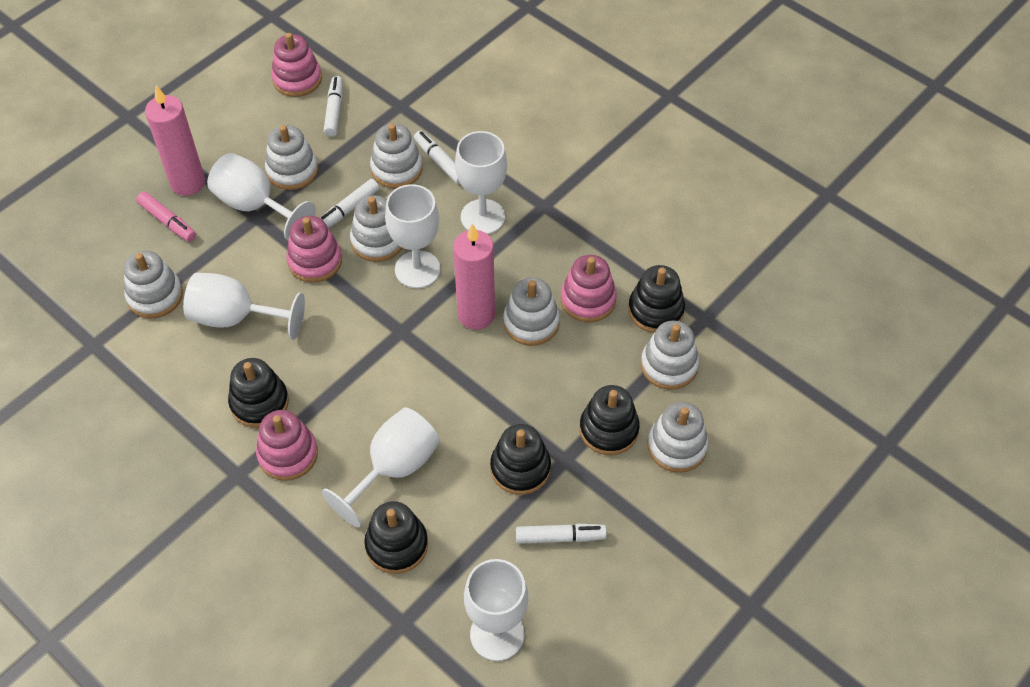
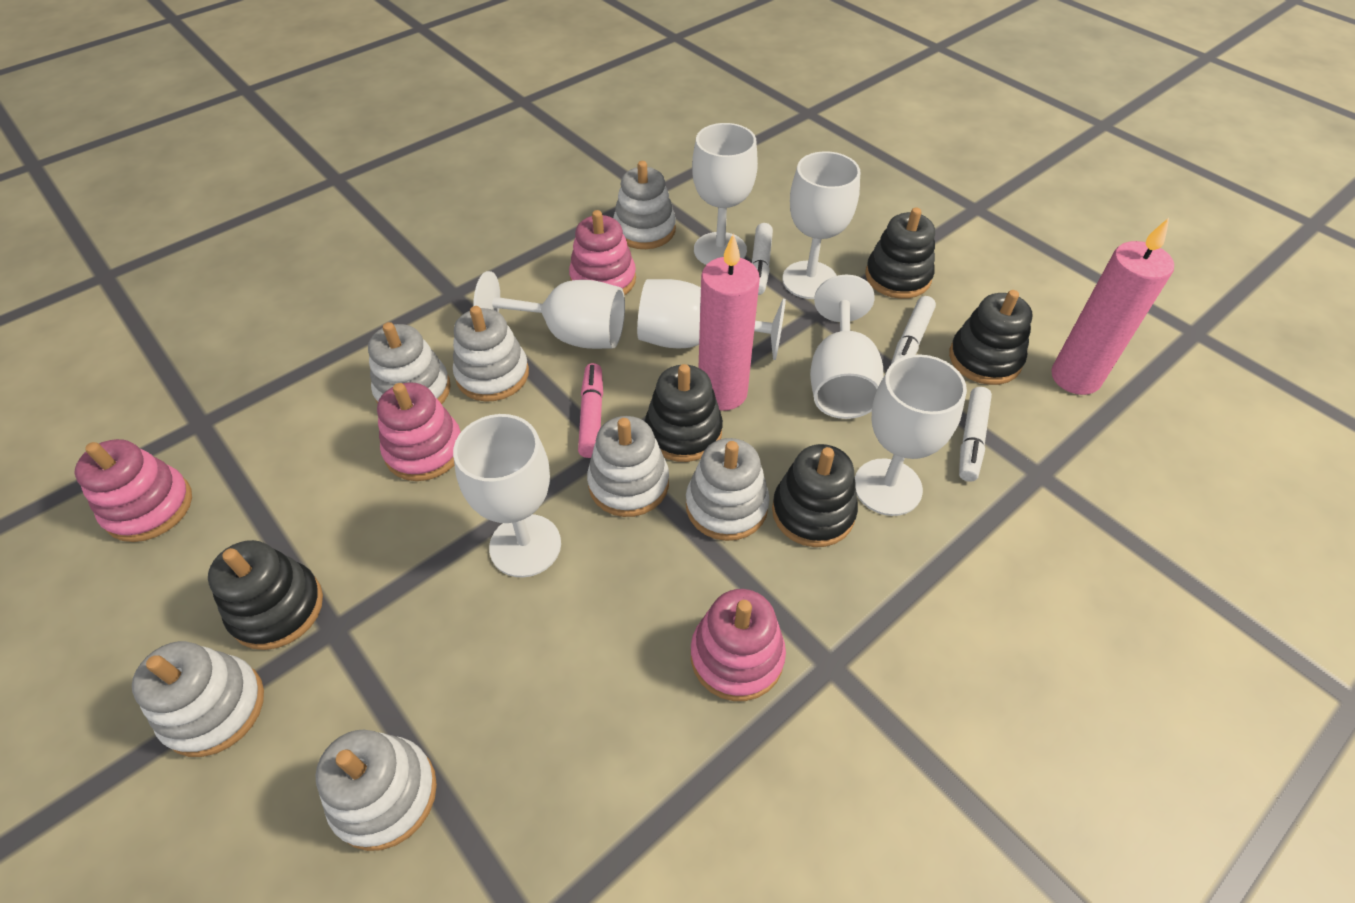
white goblet: 6 -> 7
white marker: 4 -> 3

